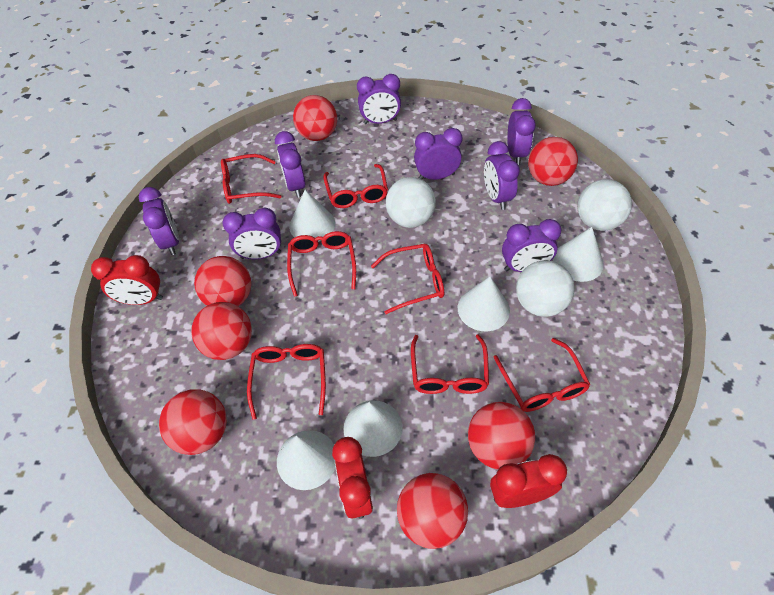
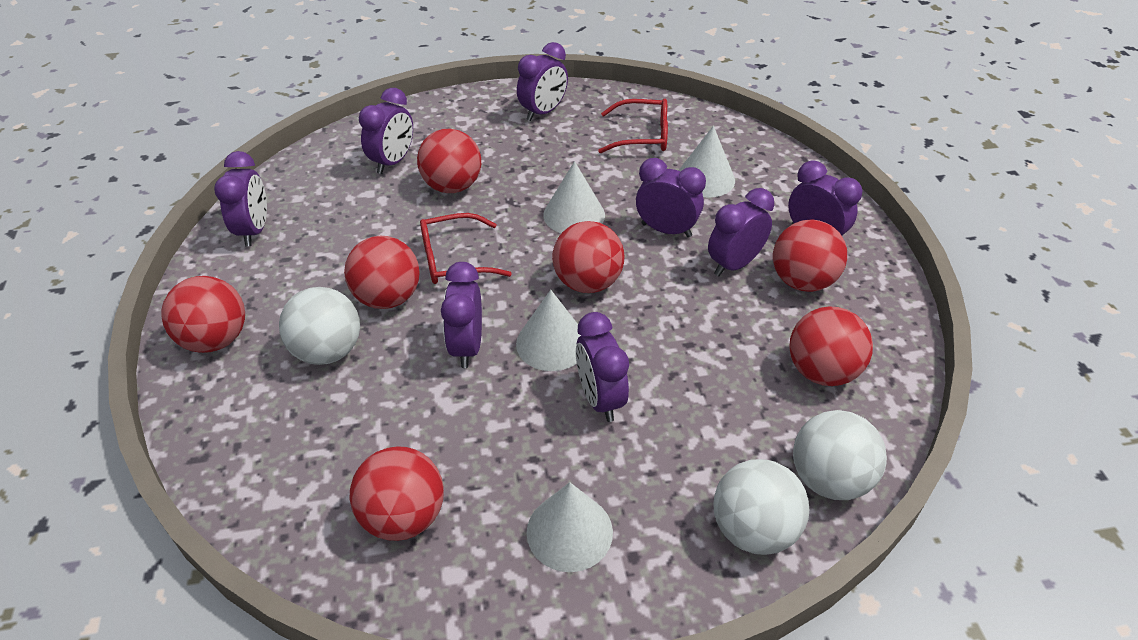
red clock: 3 -> 0
red glasses: 7 -> 2
white cone: 5 -> 4

